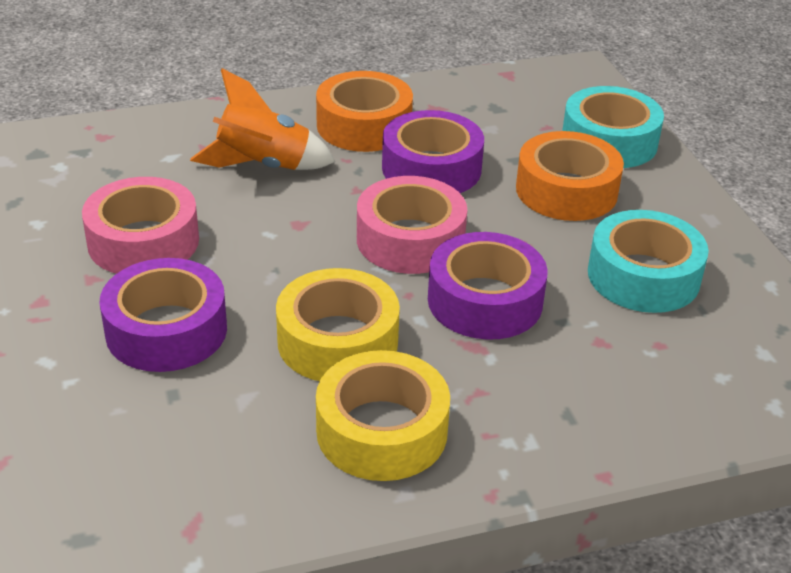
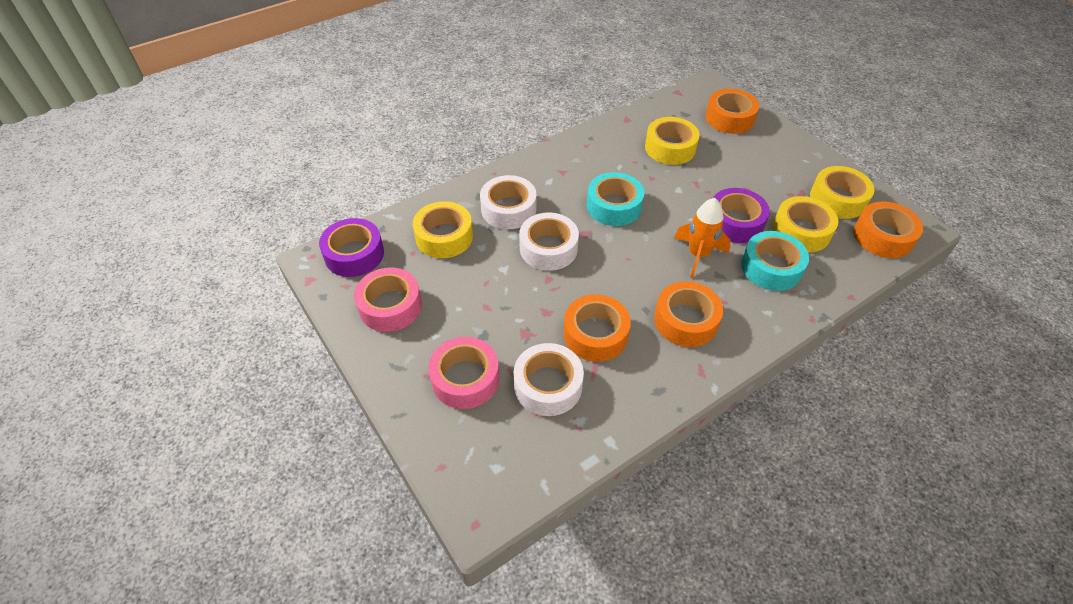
orange tape: 2 -> 4
purple tape: 3 -> 2
white tape: 0 -> 3
yellow tape: 2 -> 4

